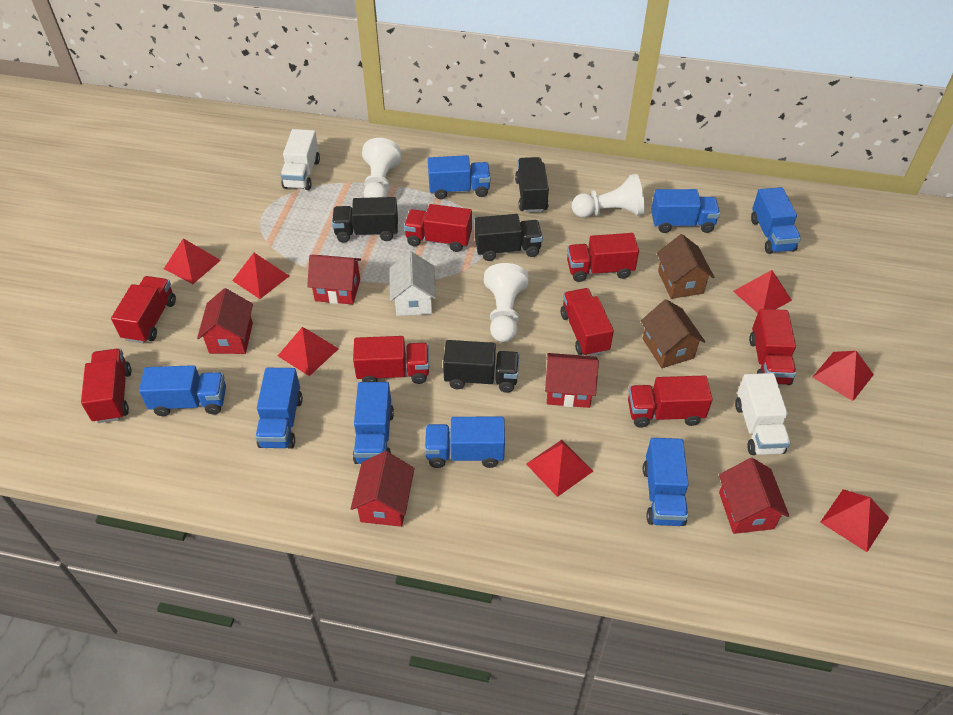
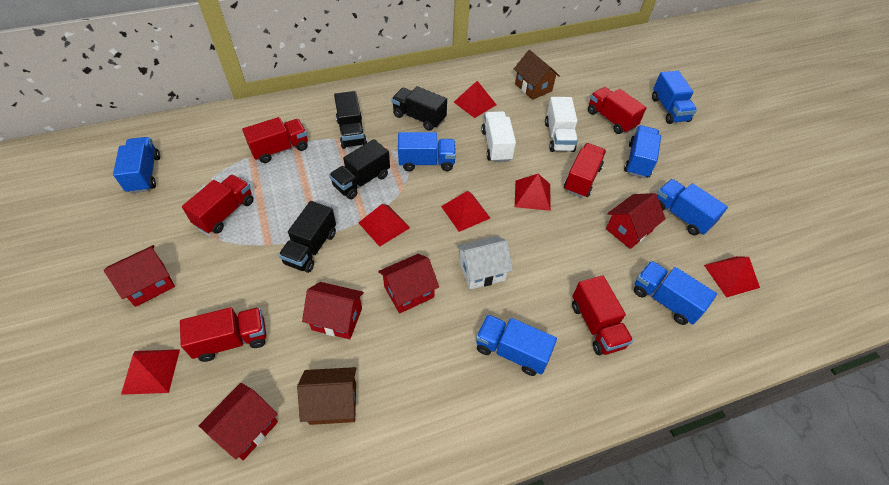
blue truck: 8 -> 7
red pyramid: 7 -> 6
red truck: 8 -> 6
white pawn: 3 -> 0

